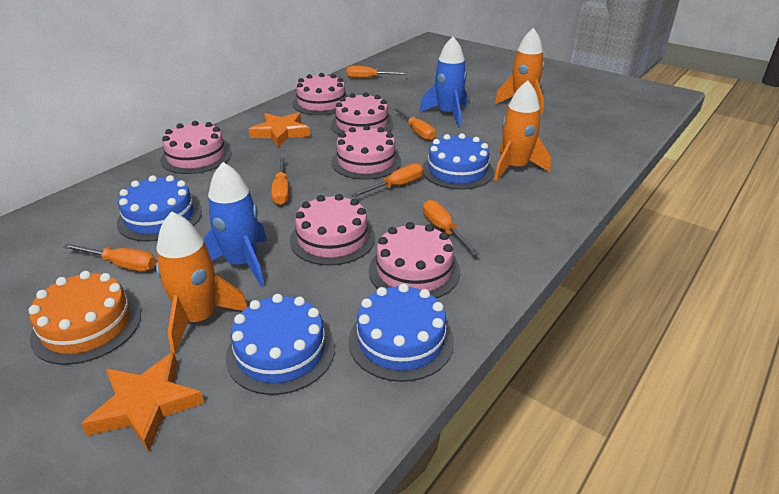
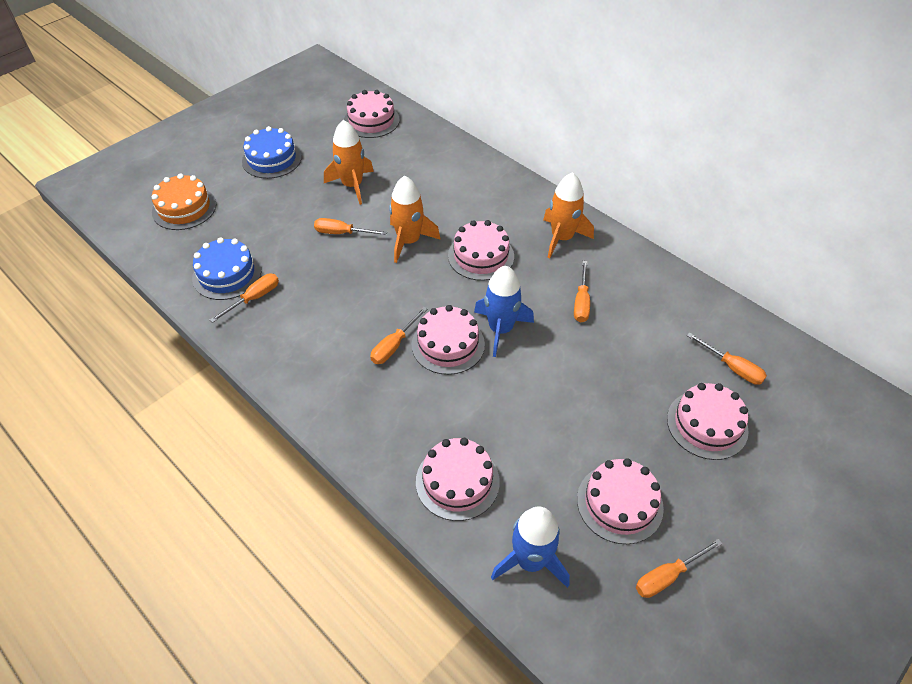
blue cake: 4 -> 2
orange star: 2 -> 0

